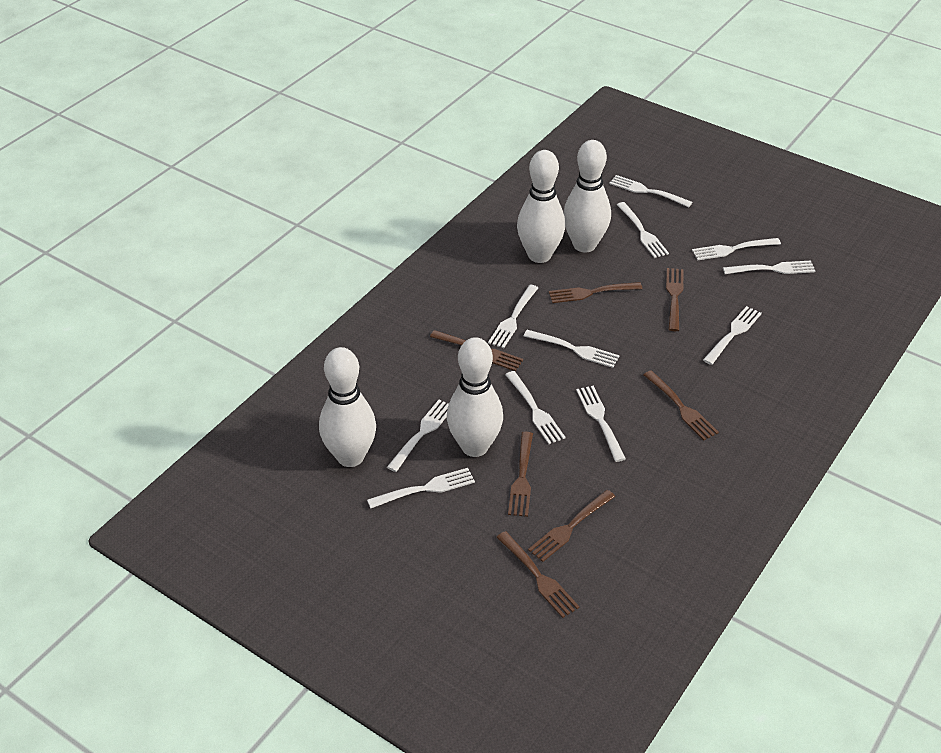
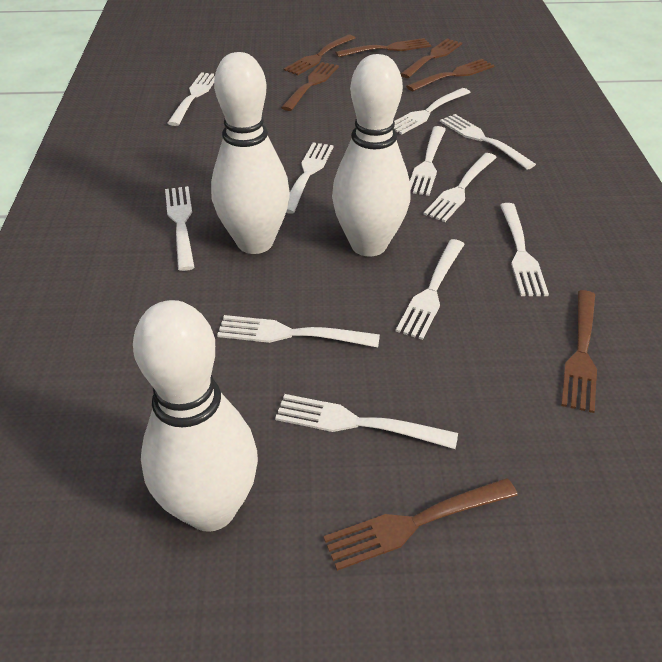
white bowling pin: 4 -> 3

